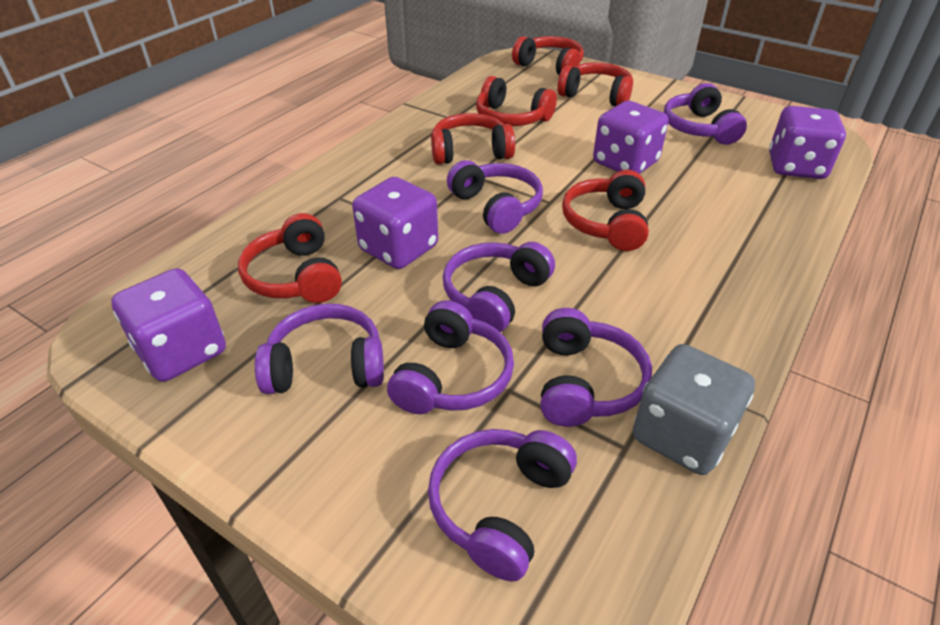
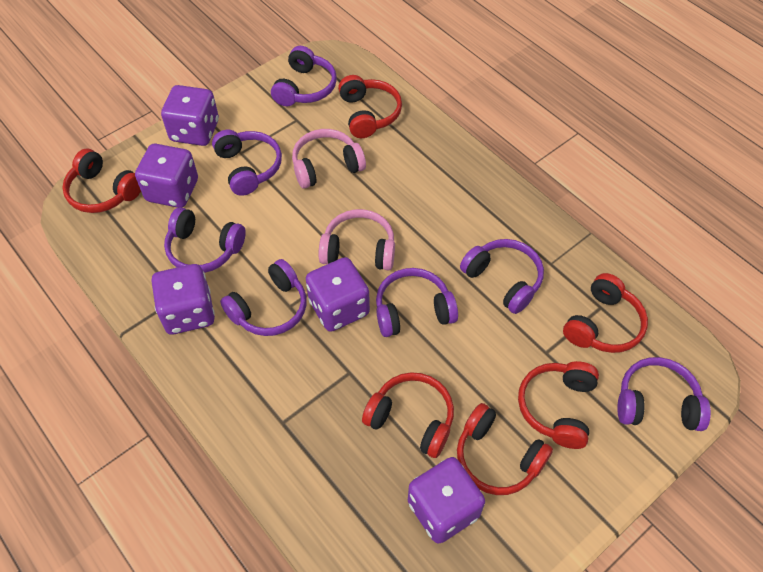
grey dice: 1 -> 0
pink headphones: 0 -> 2
purple dice: 4 -> 5

